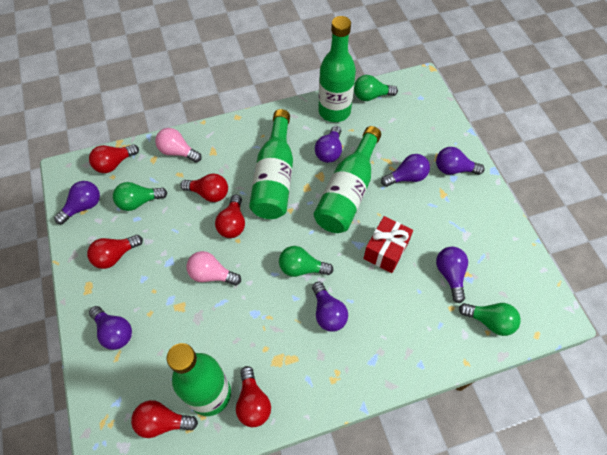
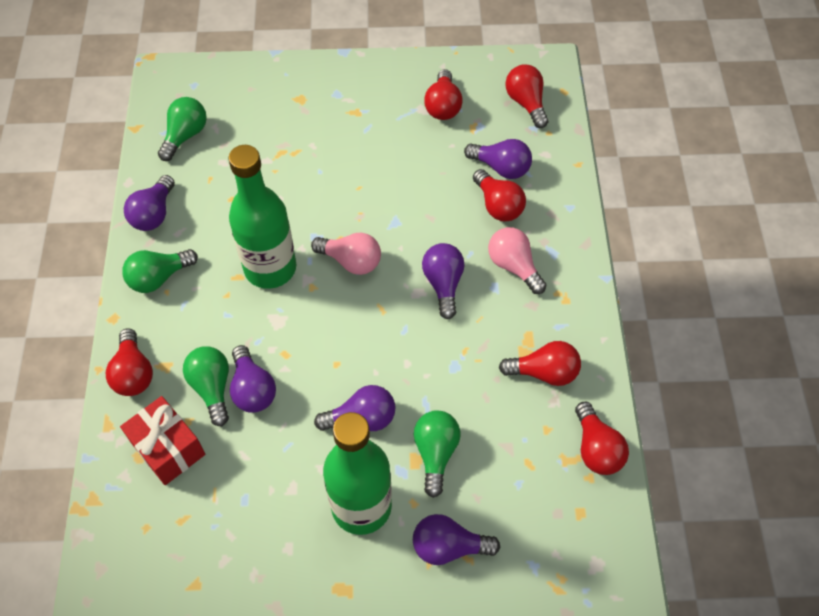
green bottle: 4 -> 2
purple light bulb: 7 -> 6

